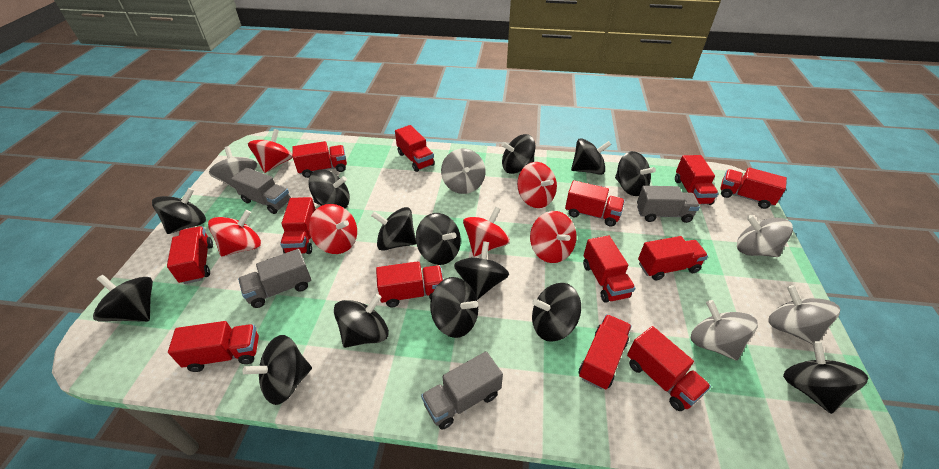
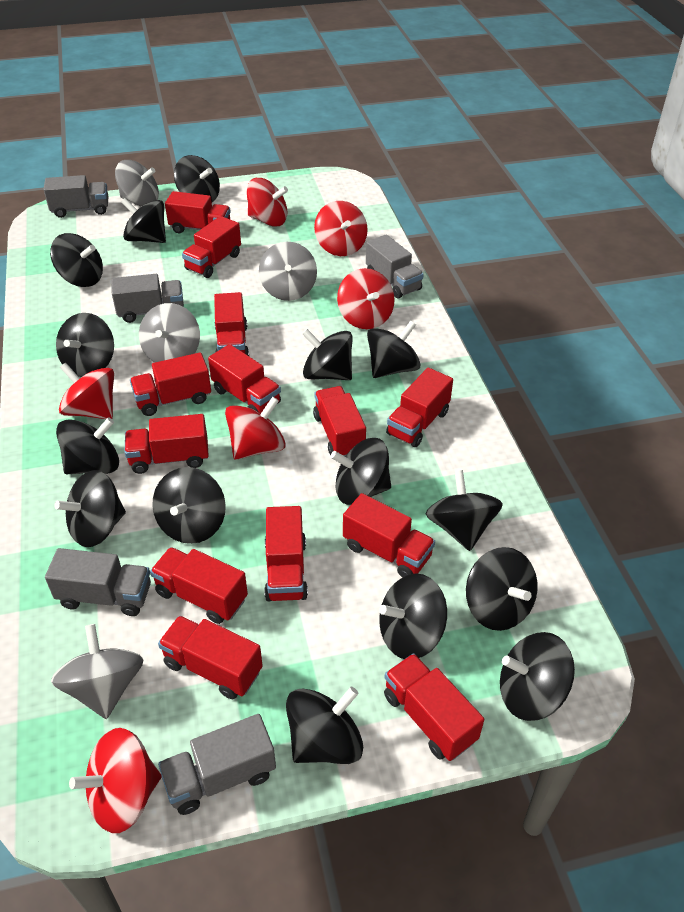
black spinning top: 14 -> 15
grey spinning top: 5 -> 4
grey truck: 4 -> 5

